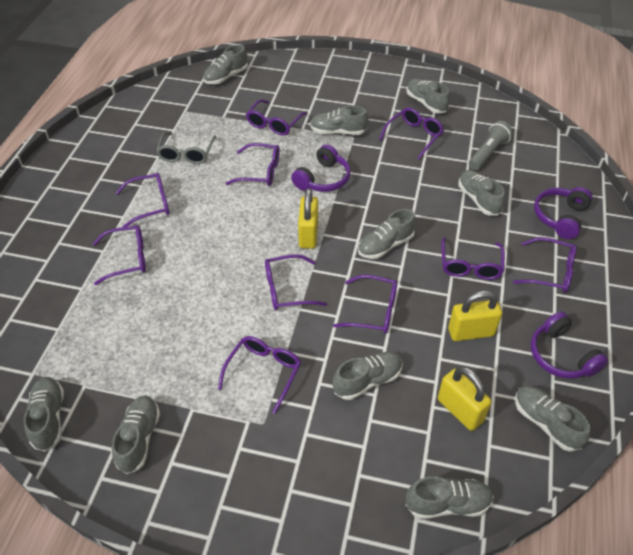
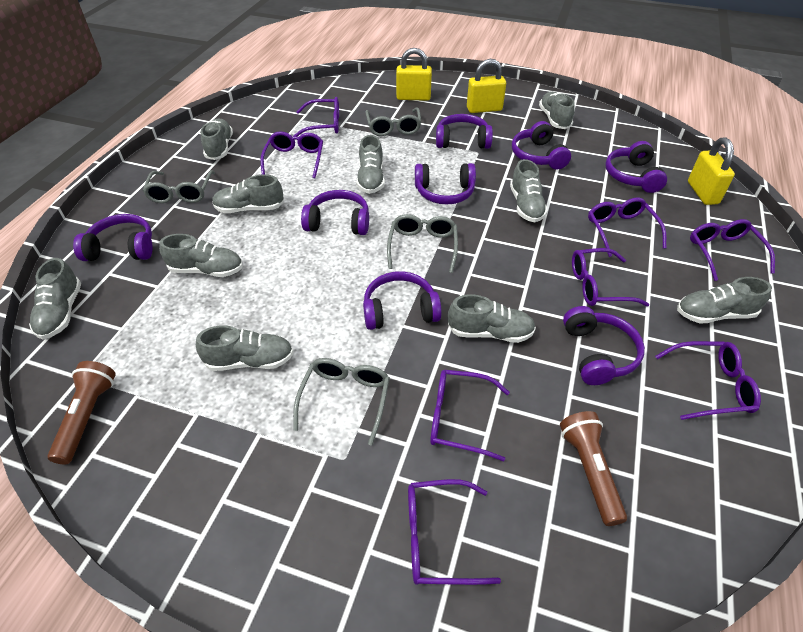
brown flashlight: 0 -> 2
grey flashlight: 1 -> 0
grey glasses: 1 -> 4
purple glasses: 10 -> 8
purple headphones: 3 -> 8

